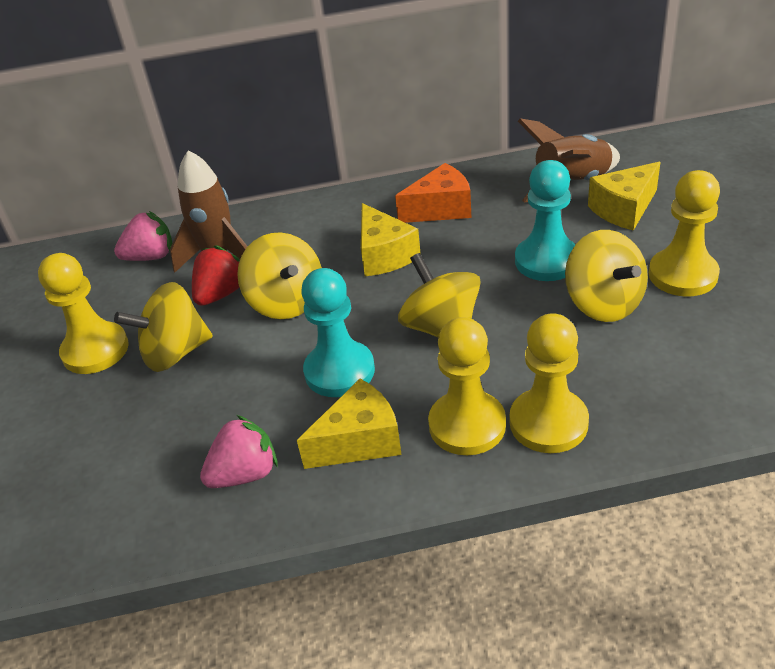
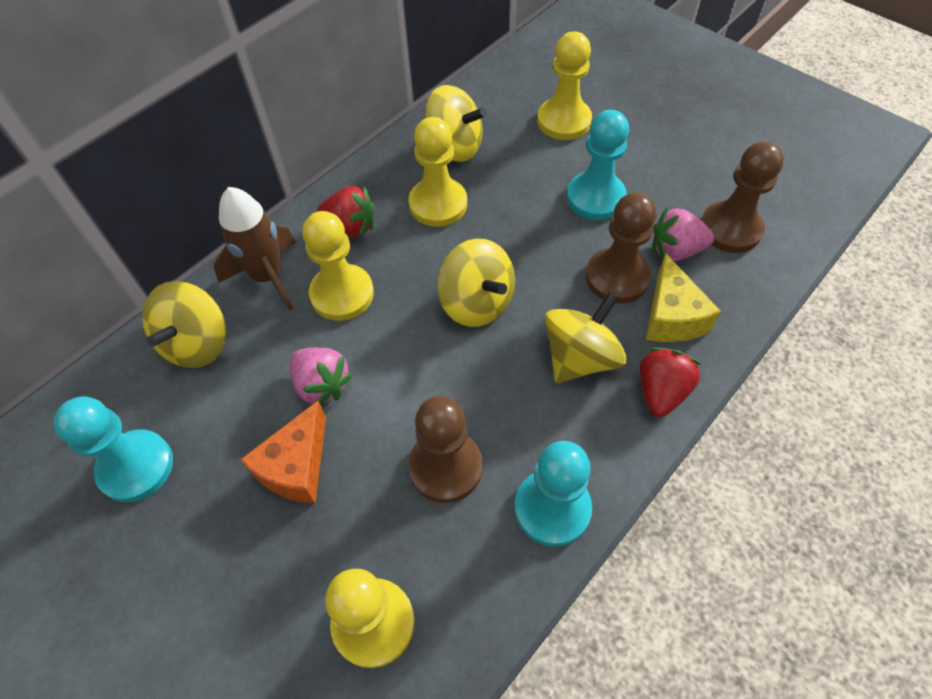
brown pawn: 0 -> 3
brown rocket: 2 -> 1
red strawberry: 1 -> 2
turquoise pawn: 2 -> 3
yellow cheese: 3 -> 1

